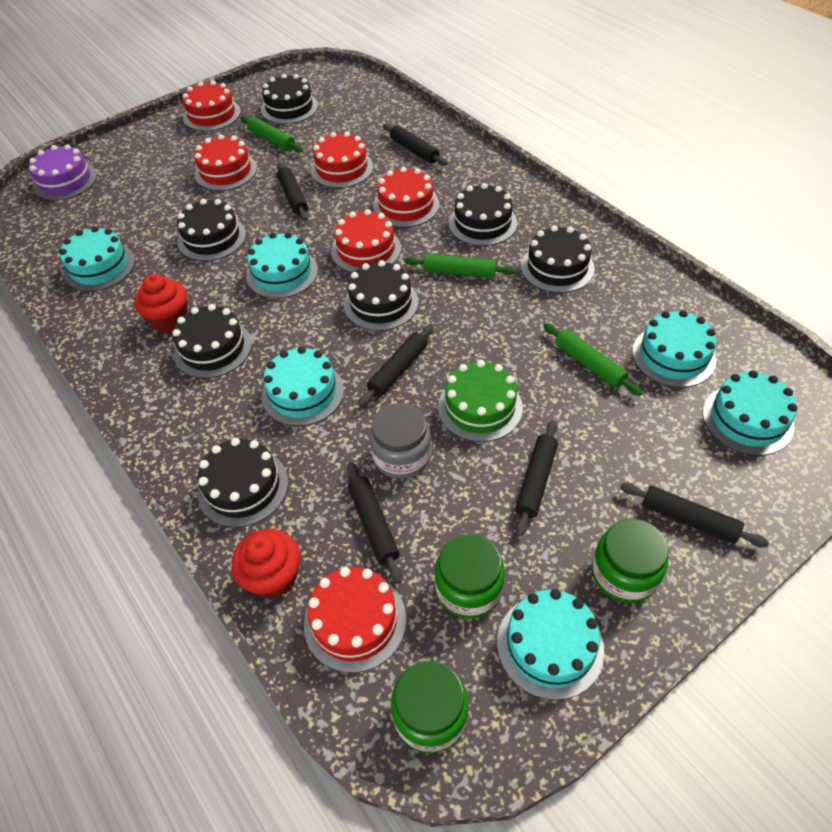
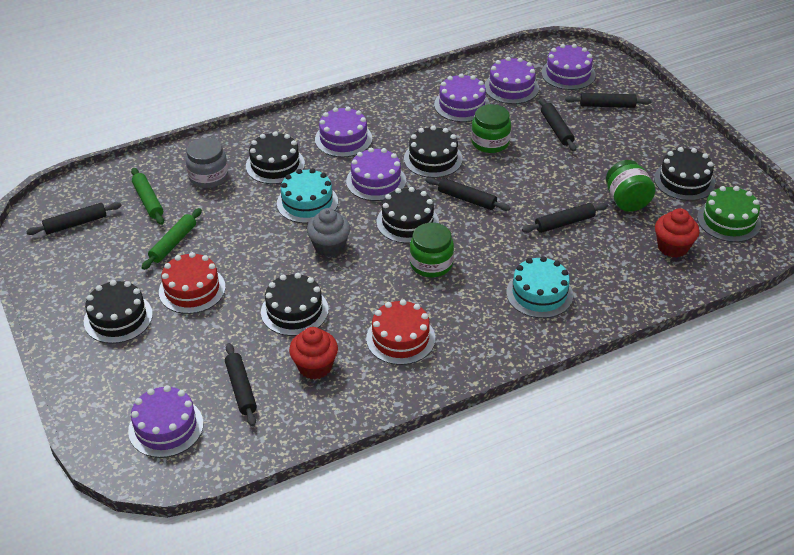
black cake: 7 -> 6
green rolling pin: 3 -> 2
grey cupcake: 0 -> 1
purple cake: 1 -> 6
red cake: 6 -> 2
turquoise cake: 6 -> 2

